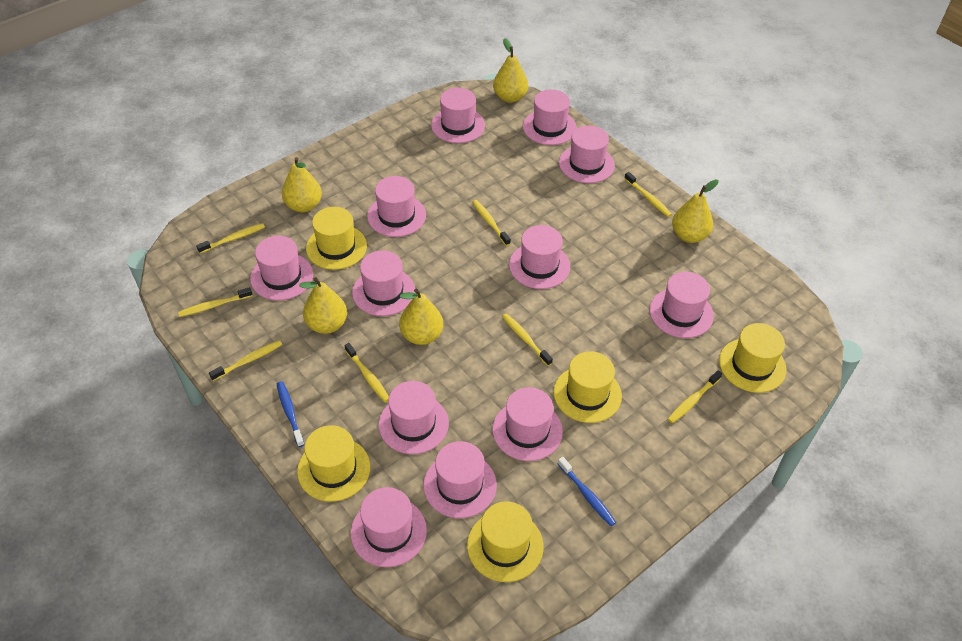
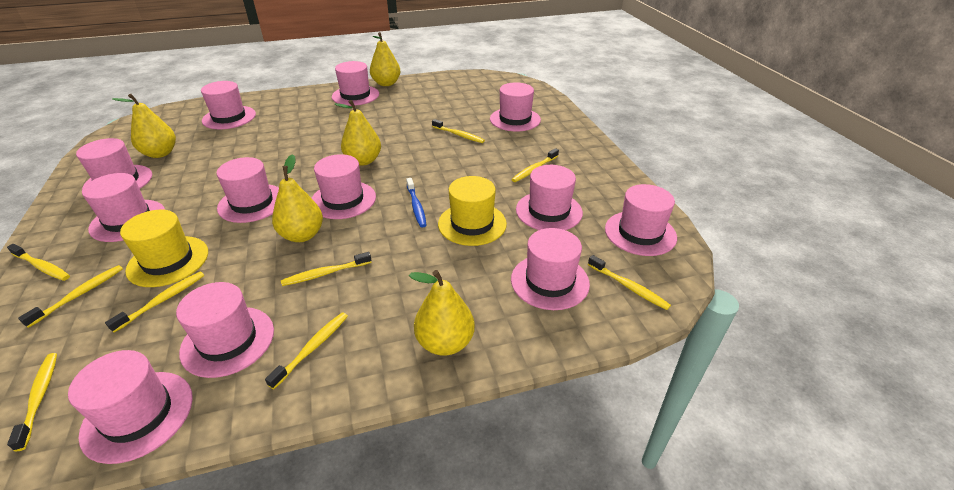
blue toothbrush: 2 -> 1
yellow hat: 5 -> 2
yellow toothbrush: 8 -> 9

